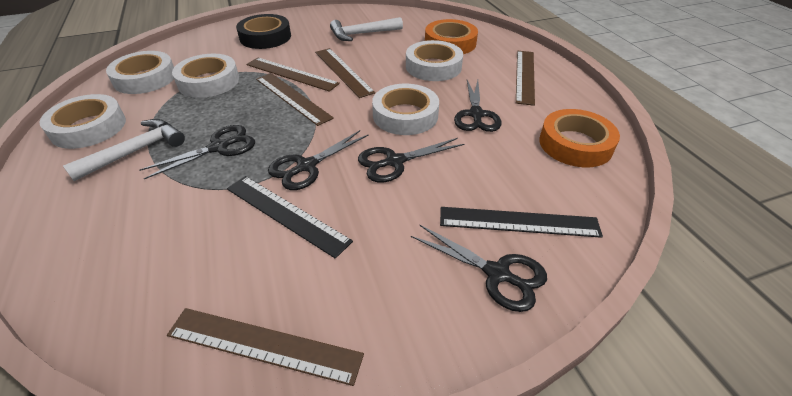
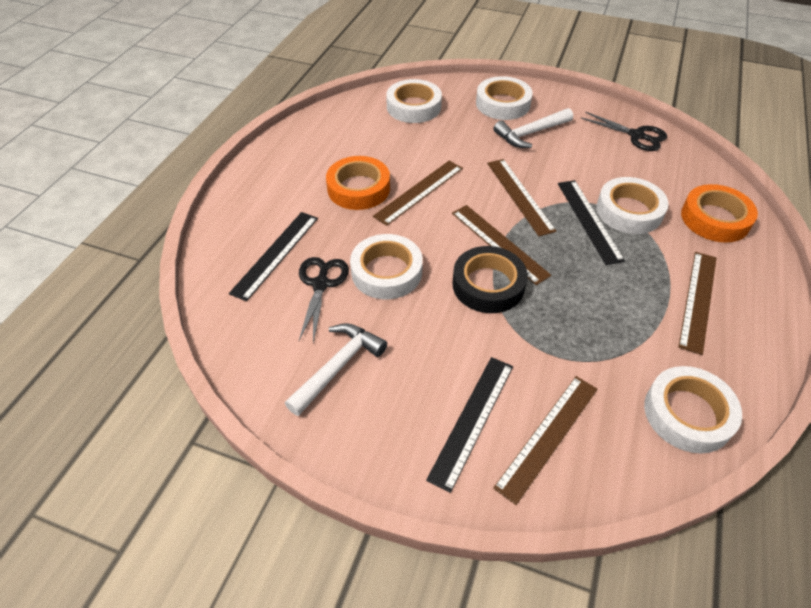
black ruler: 2 -> 3
black scissors: 5 -> 2

